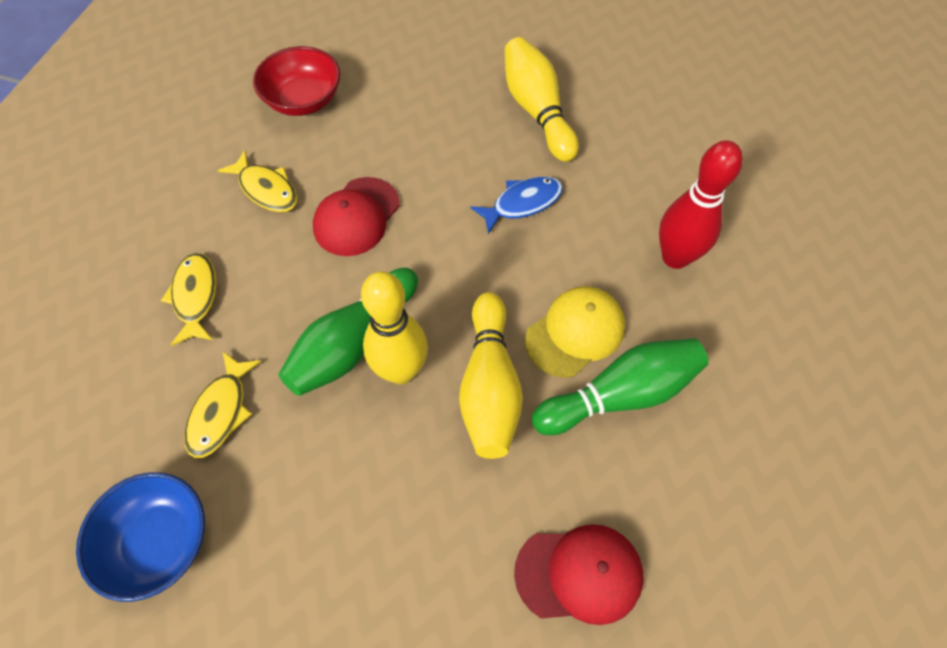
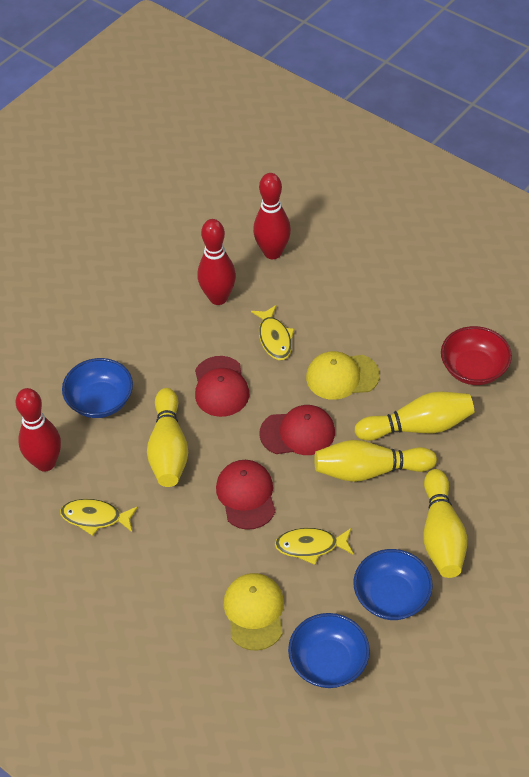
blue bowl: 1 -> 3
blue fish: 1 -> 0
green bowling pin: 2 -> 0
red bowling pin: 1 -> 3
red cap: 2 -> 3
yellow bowling pin: 3 -> 4
yellow cap: 1 -> 2

